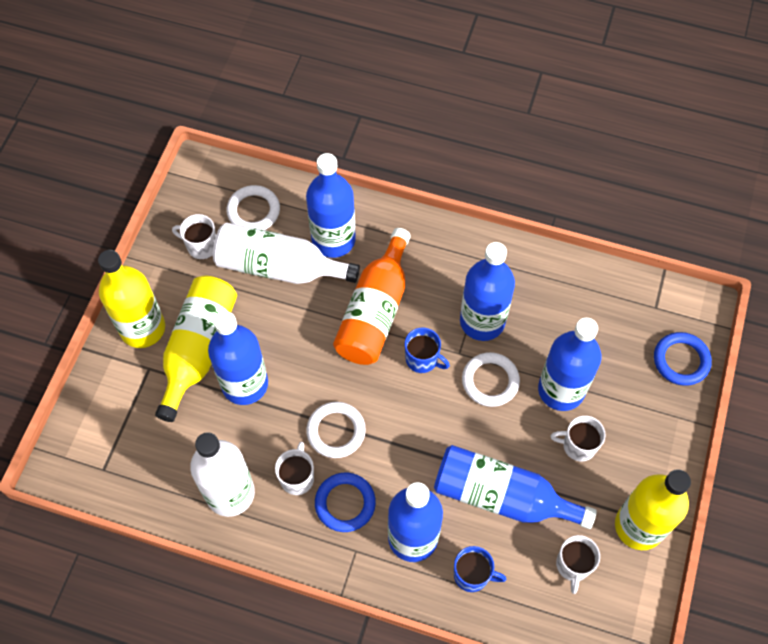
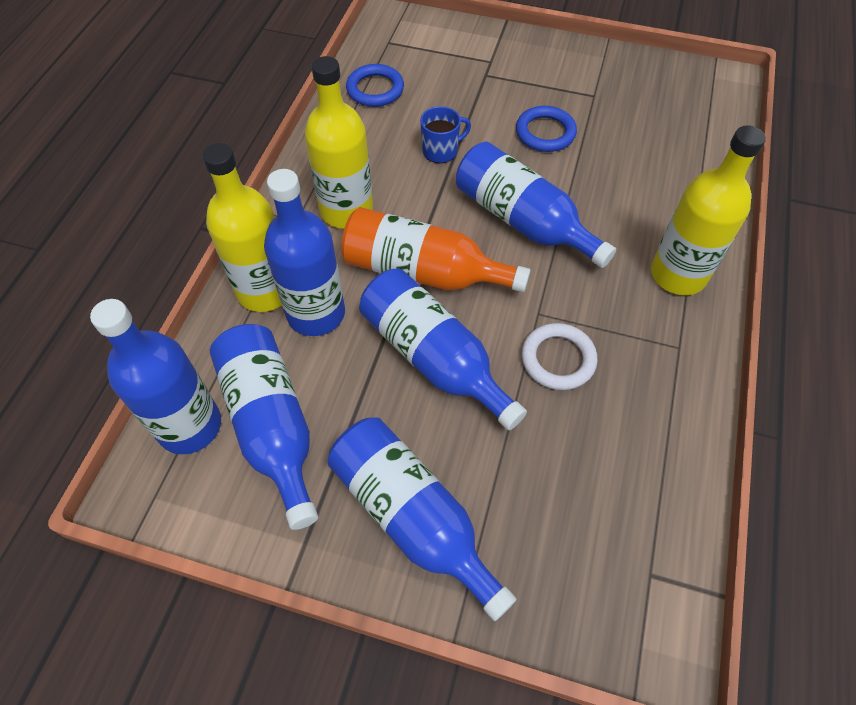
blue mug: 2 -> 1
white bottle: 2 -> 0
white mug: 4 -> 0
white ring: 3 -> 1

